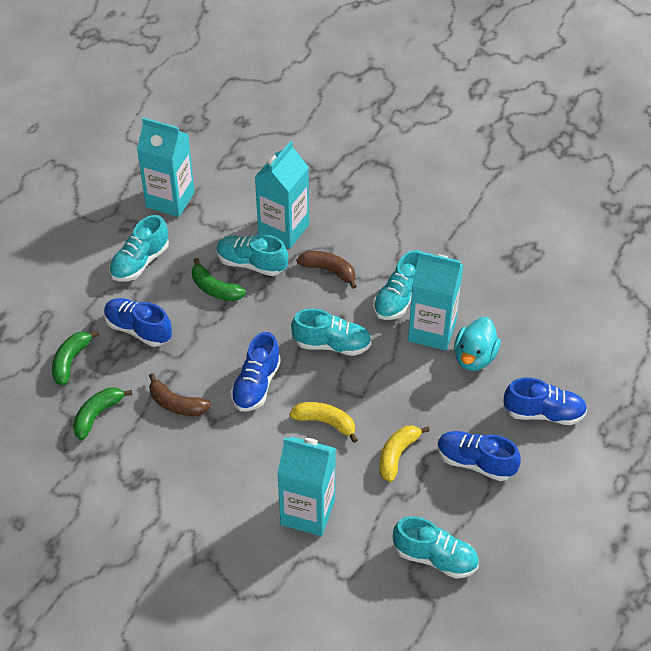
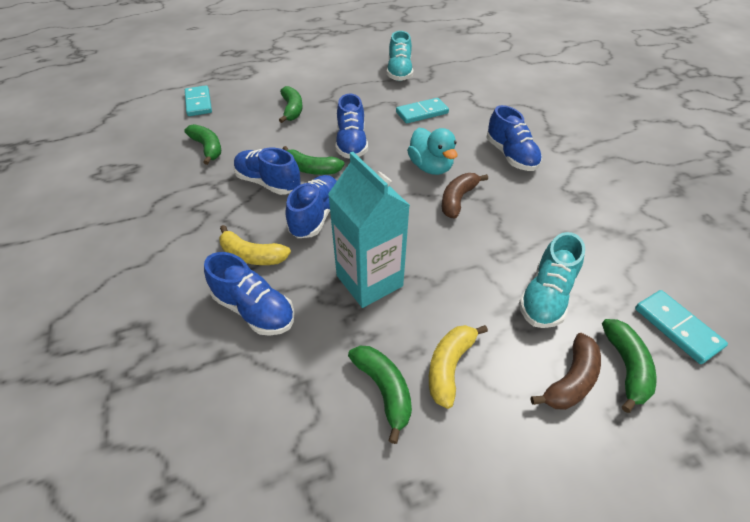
blue shoe: 4 -> 5
green banana: 3 -> 5
turquoise carton: 4 -> 1
turquoise domino: 0 -> 3
turquoise shoe: 5 -> 2

